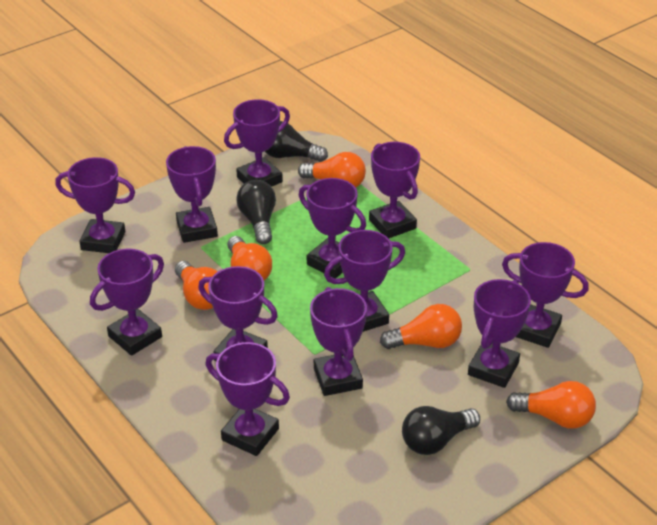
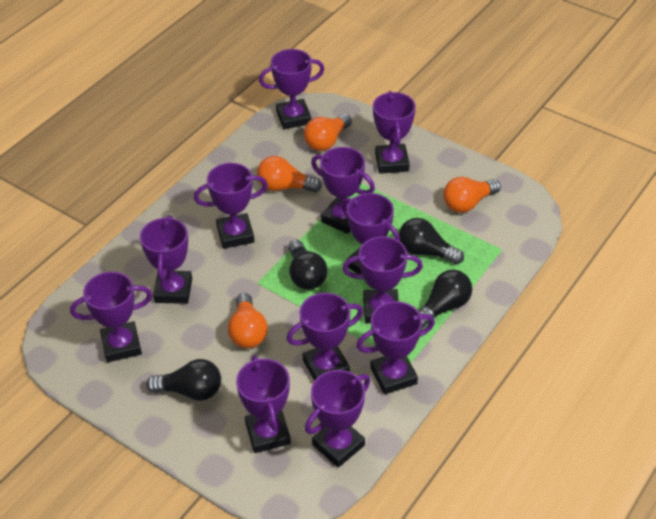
black light bulb: 3 -> 4
orange light bulb: 5 -> 4

